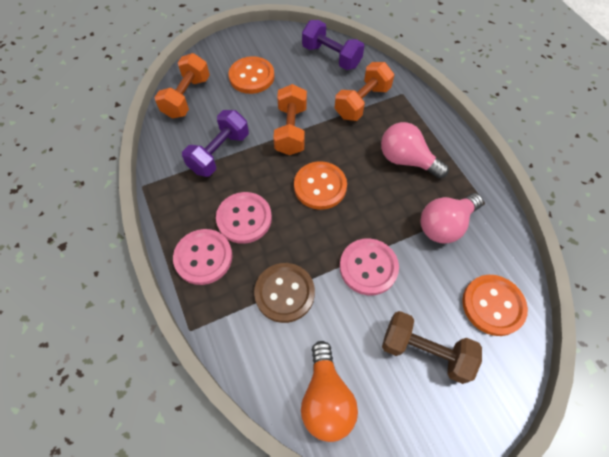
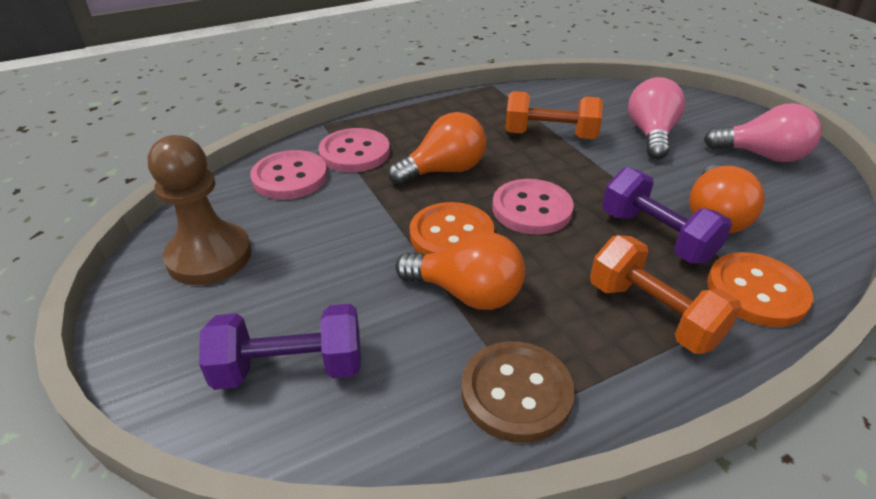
brown dumbbell: 1 -> 0
brown pawn: 0 -> 1
orange button: 3 -> 2
orange dumbbell: 3 -> 2
orange light bulb: 1 -> 3

